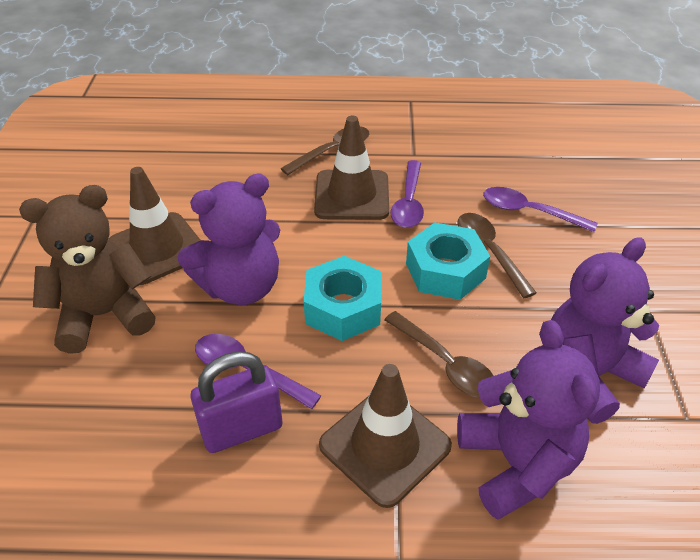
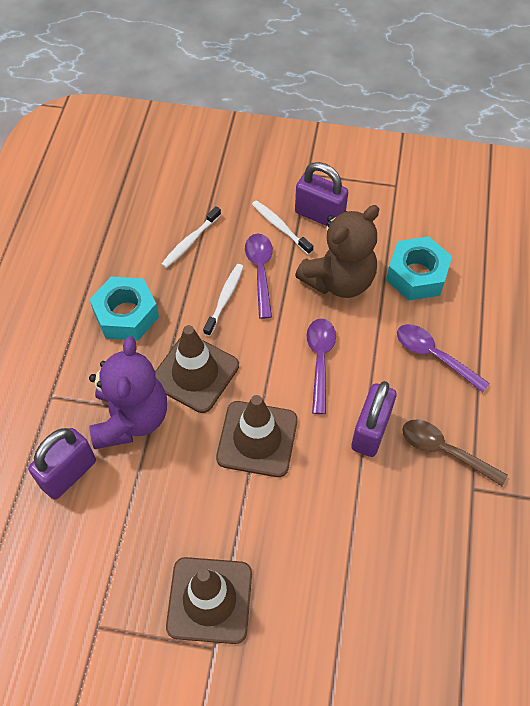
brown spoon: 3 -> 1
purple padlock: 1 -> 3
purple teddy bear: 3 -> 1
white toothbrush: 0 -> 3

